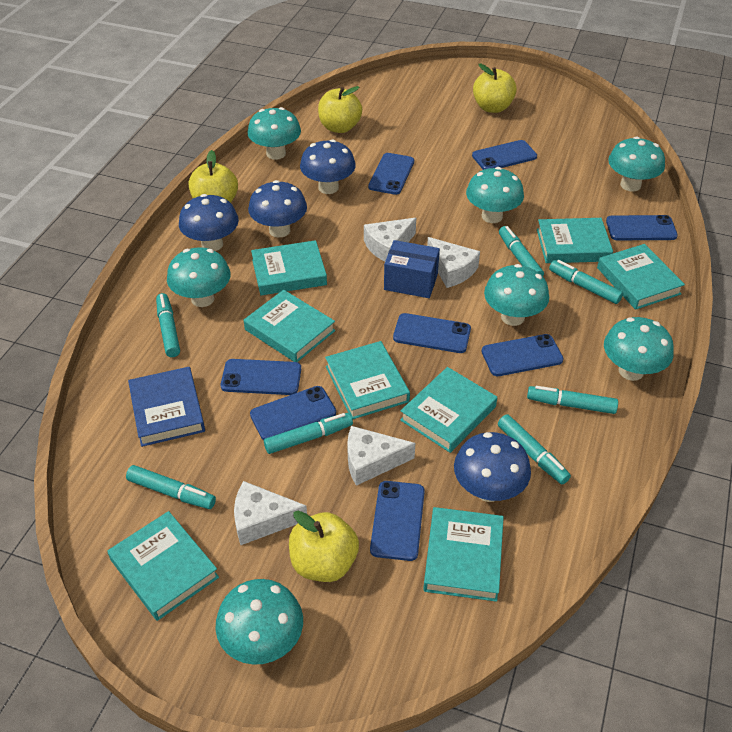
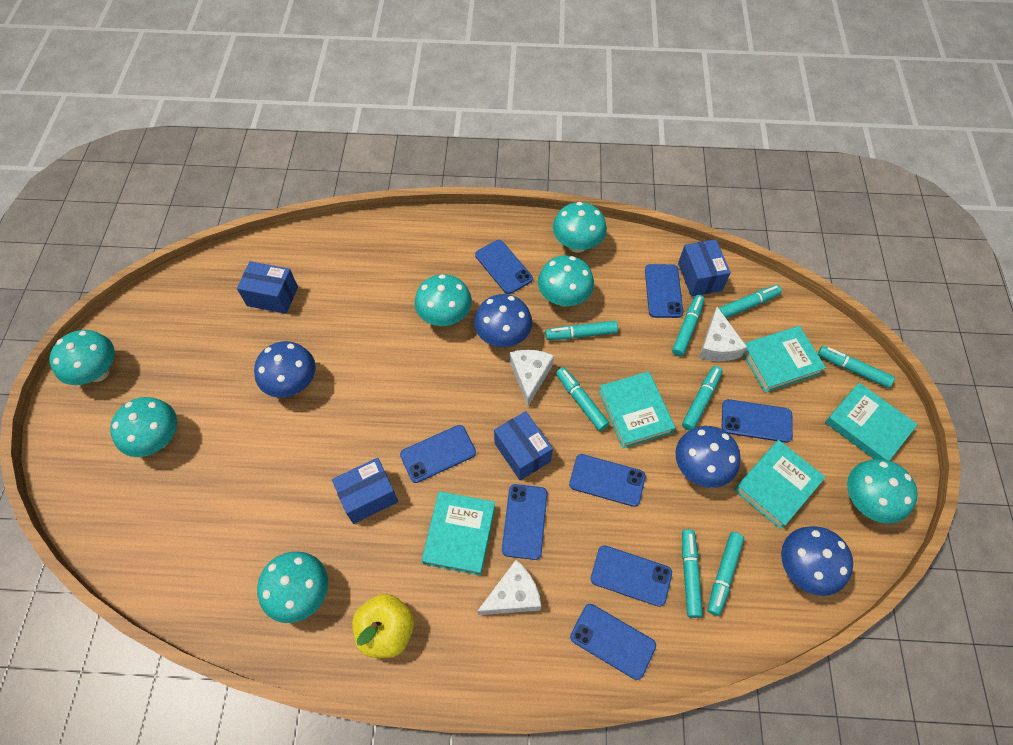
blue book: 1 -> 0
blue box: 1 -> 4
turquoise book: 8 -> 5
turquoise marker: 7 -> 8
white cheese: 4 -> 3
yellow apple: 4 -> 1

